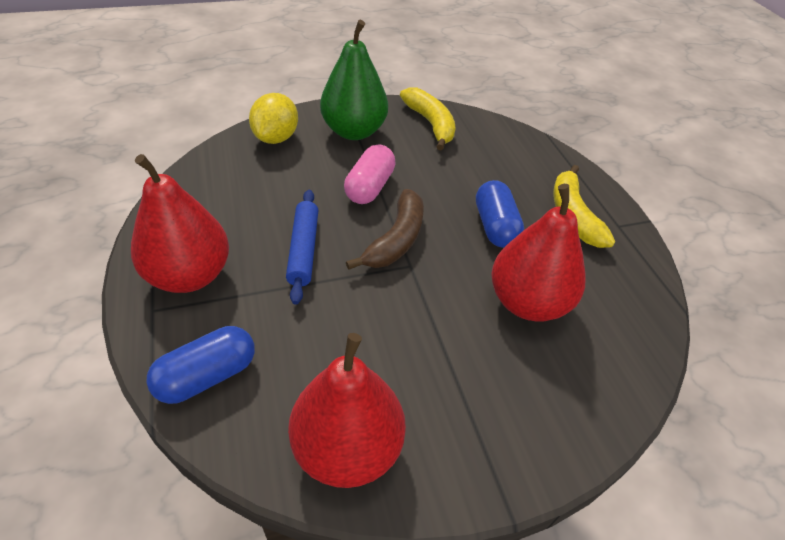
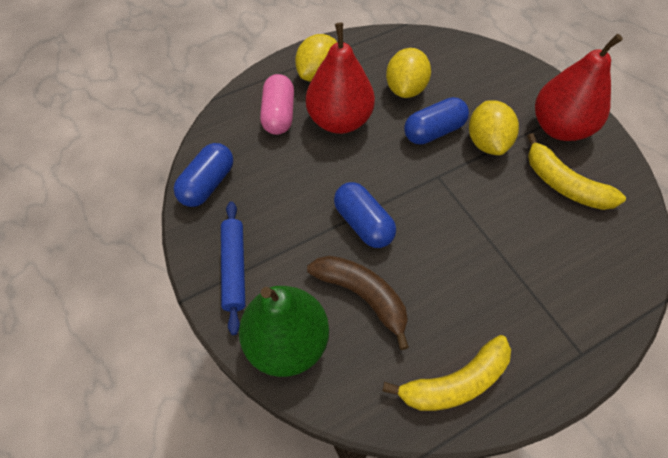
blue capsule: 2 -> 3
red pear: 3 -> 2
yellow lemon: 1 -> 3

